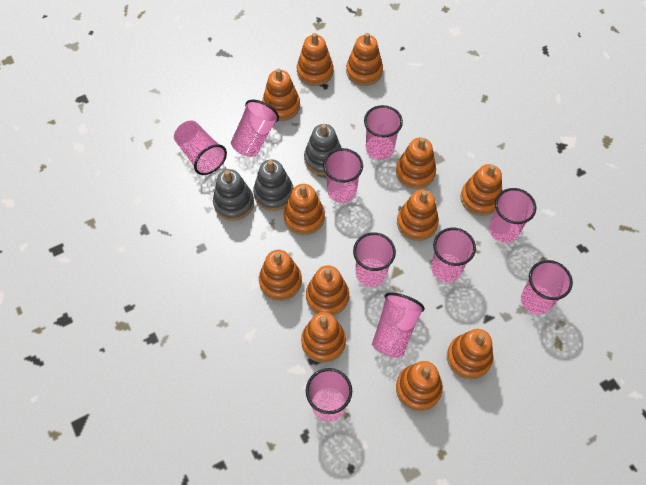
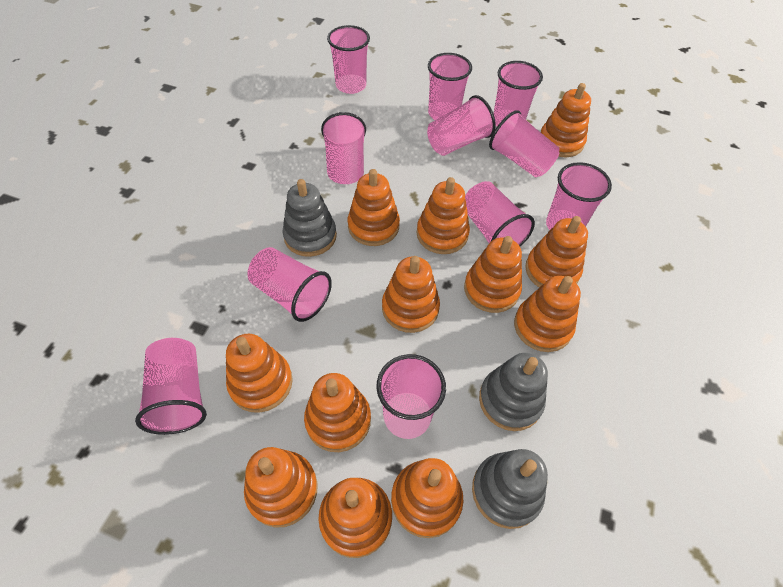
pink cup: 10 -> 11

